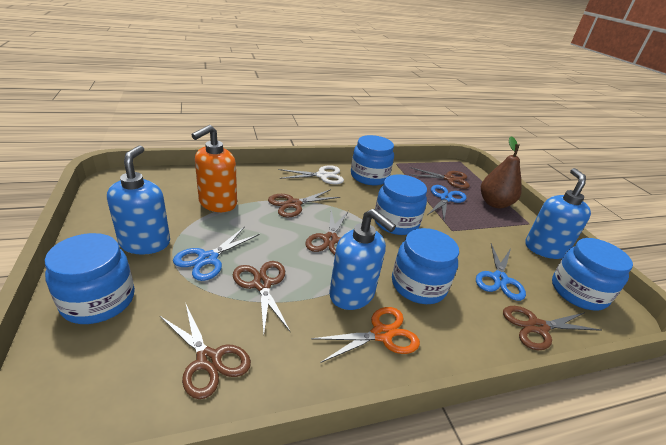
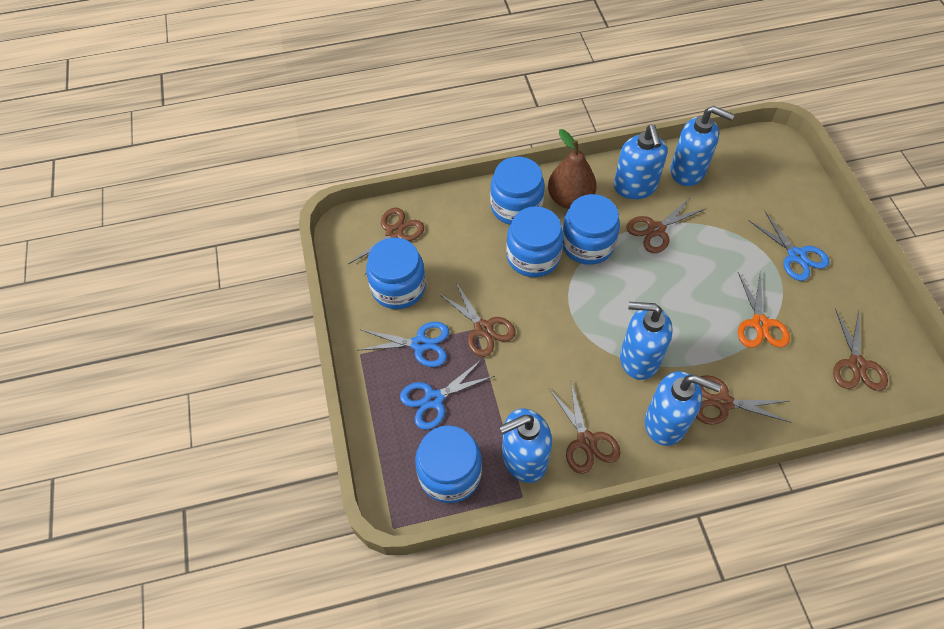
blue soap dispenser: 3 -> 5
orange soap dispenser: 1 -> 0
white scissors: 1 -> 0

